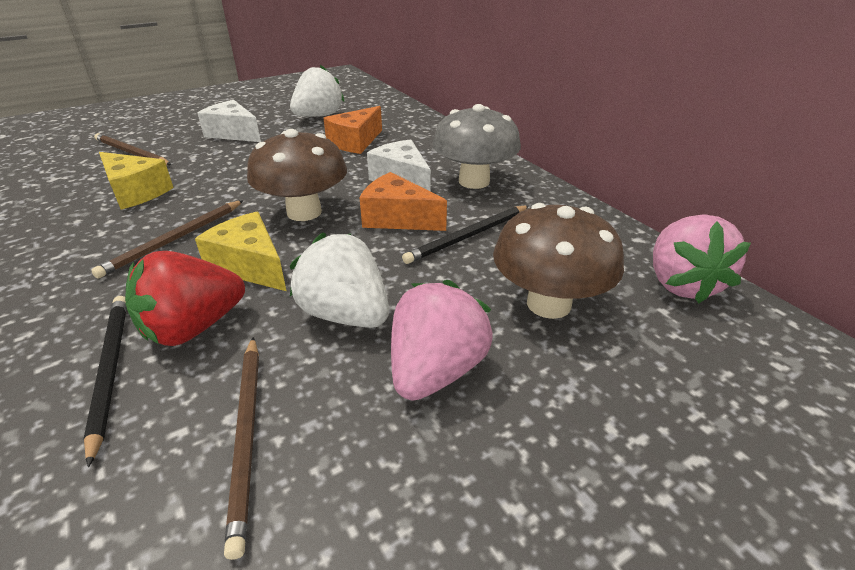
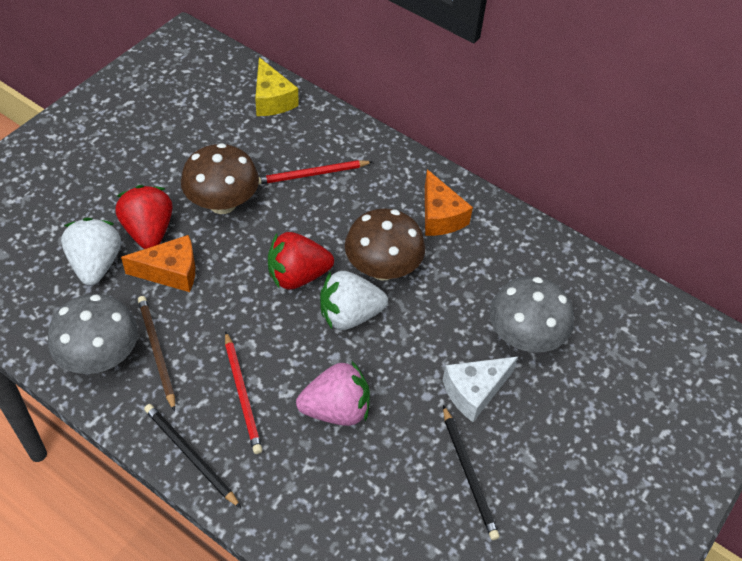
brown pencil: 3 -> 1
grey mushroom: 1 -> 2
pink strawberry: 2 -> 1
red pencil: 0 -> 2
red strawberry: 1 -> 2
white cheese: 2 -> 1
yellow cheese: 2 -> 1

